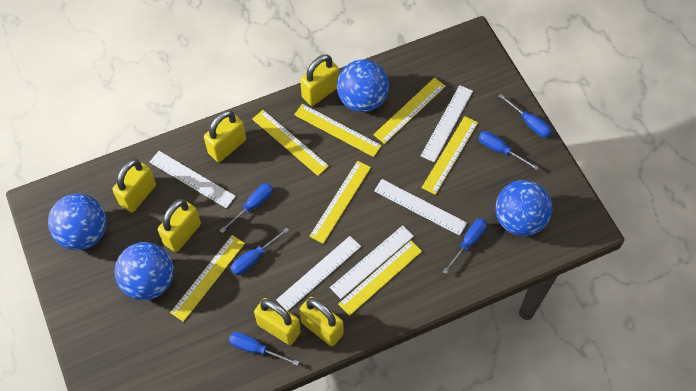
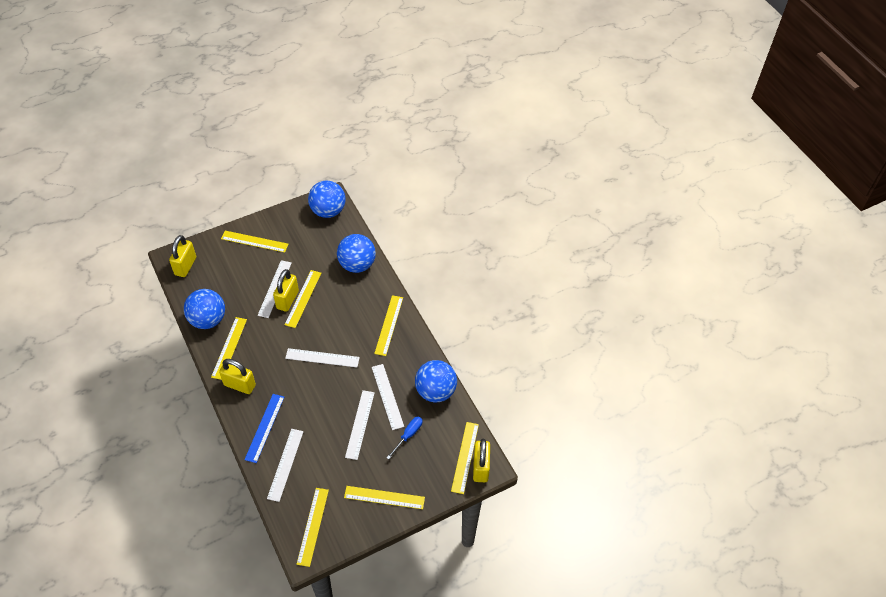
blue ruler: 0 -> 1
blue screwdriver: 6 -> 1
yellow padlock: 6 -> 4

